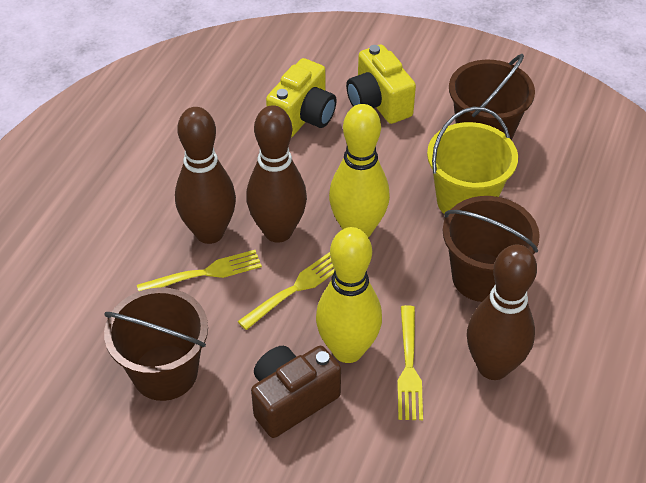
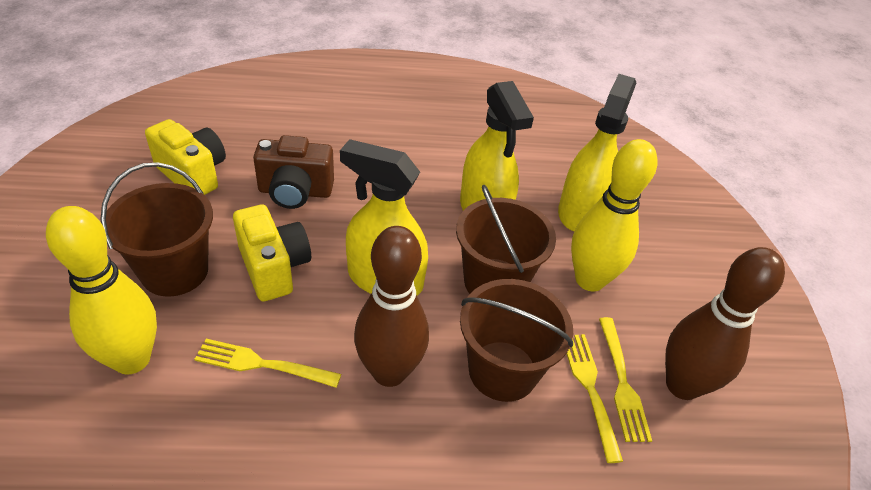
brown bowling pin: 3 -> 2
yellow bucket: 1 -> 0
yellow spray bottle: 0 -> 3

